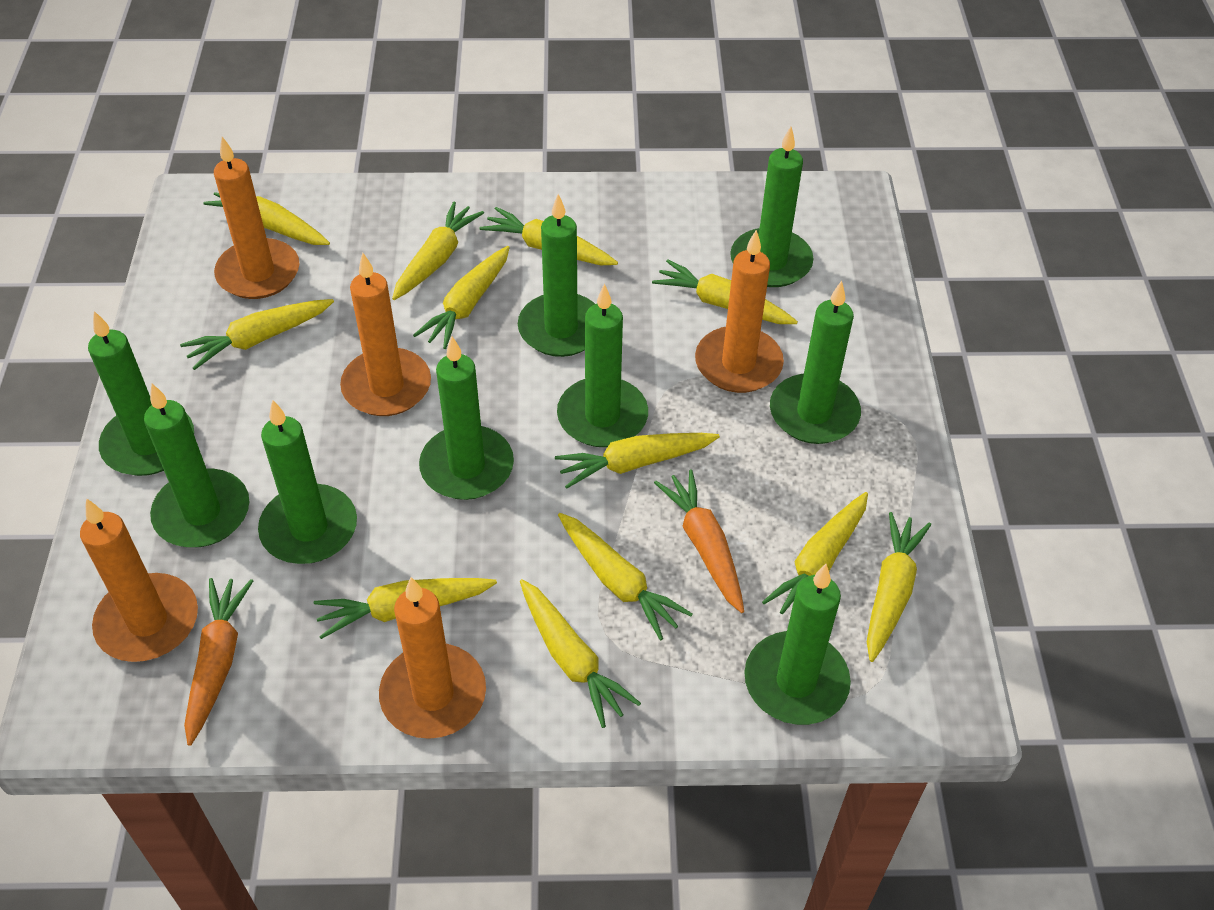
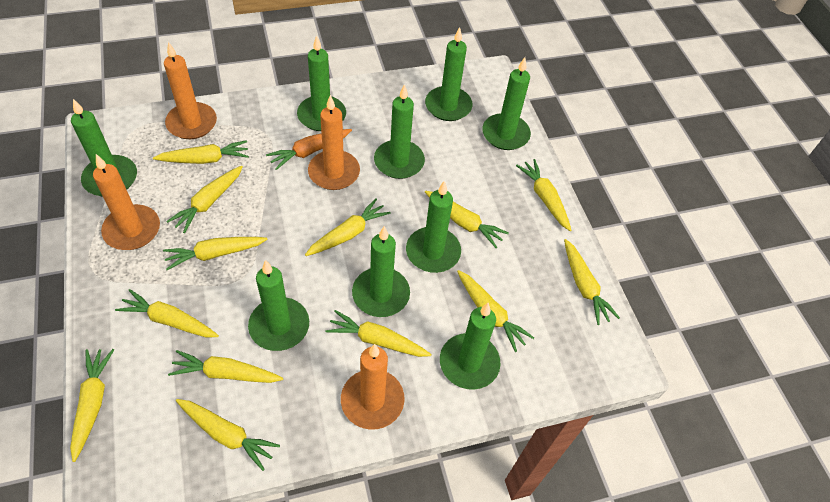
orange candle: 5 -> 4
orange carrot: 2 -> 1
yellow carrot: 12 -> 13

